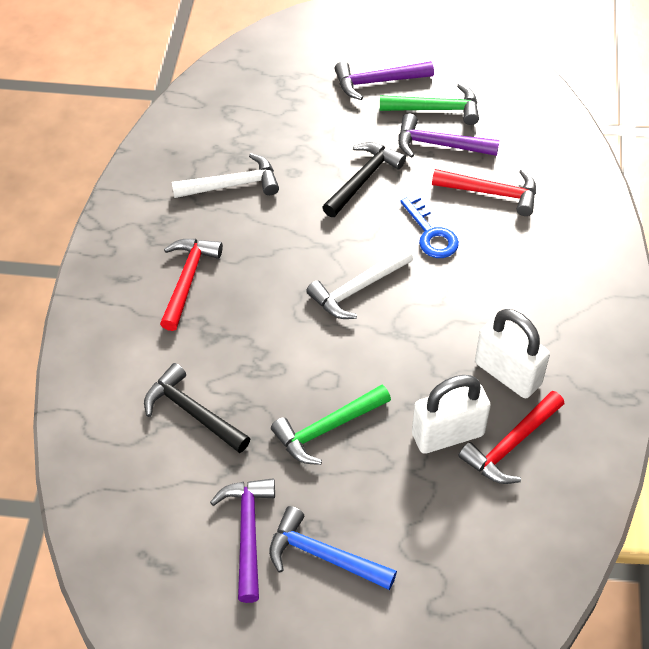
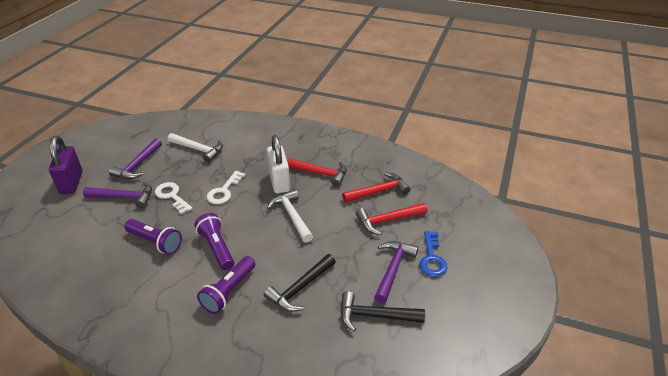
blue hammer: 1 -> 0
green hammer: 2 -> 0
purple flashlight: 0 -> 3
purple padlock: 0 -> 1
white key: 0 -> 2
white padlock: 2 -> 1

